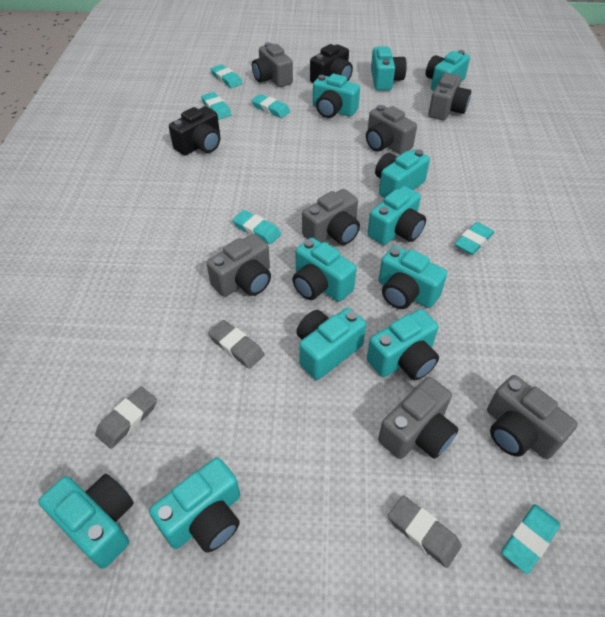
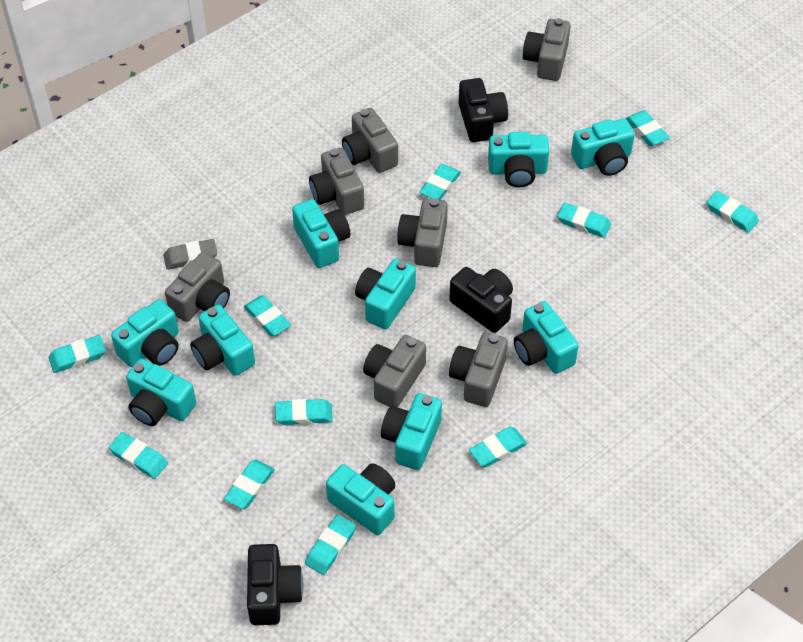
black camera: 2 -> 3
grey eraser: 3 -> 1
turquoise camera: 11 -> 10
turquoise eraser: 6 -> 11

